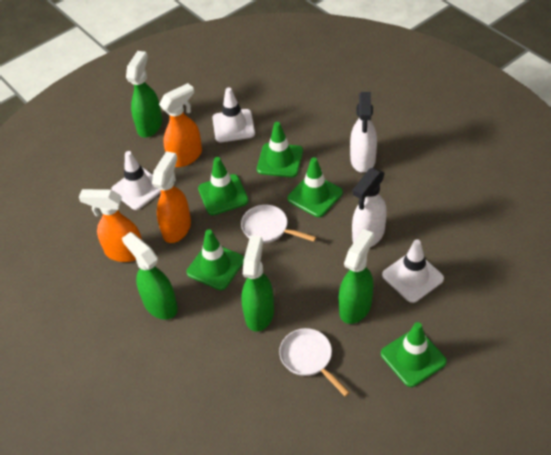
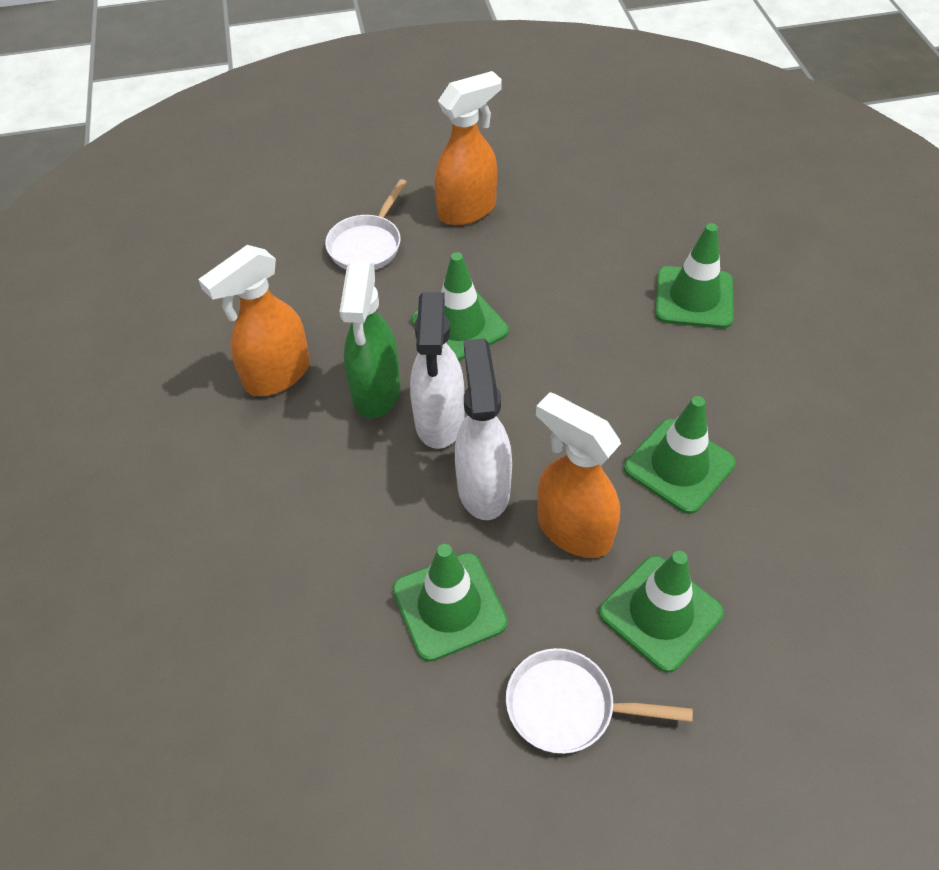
green spray bottle: 4 -> 1
white traffic cone: 3 -> 0

